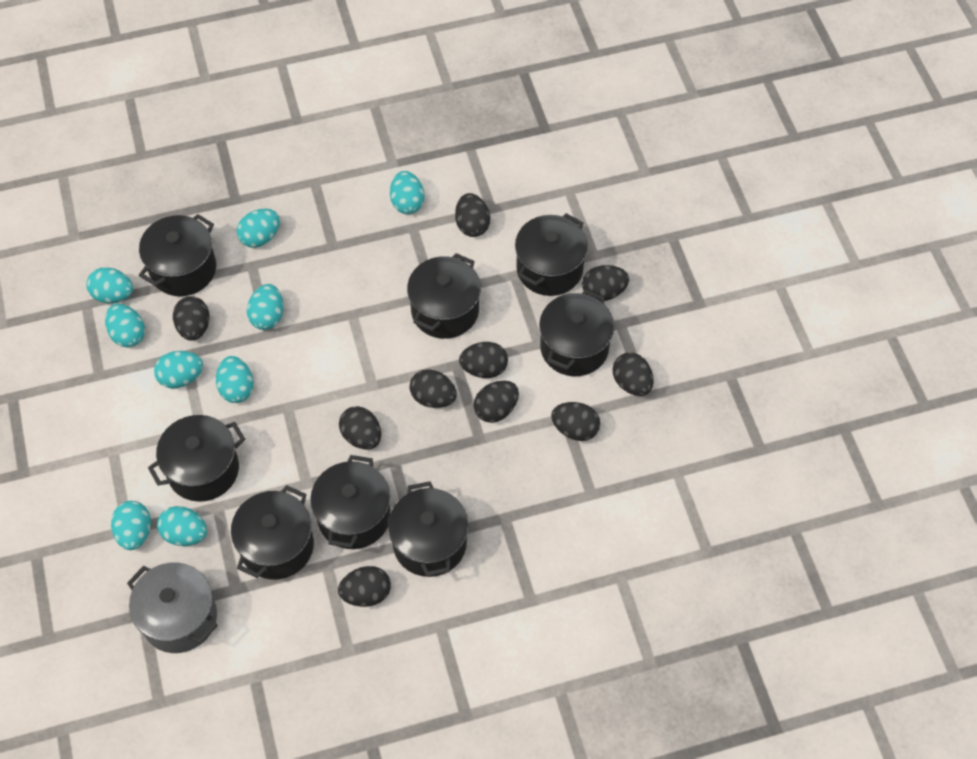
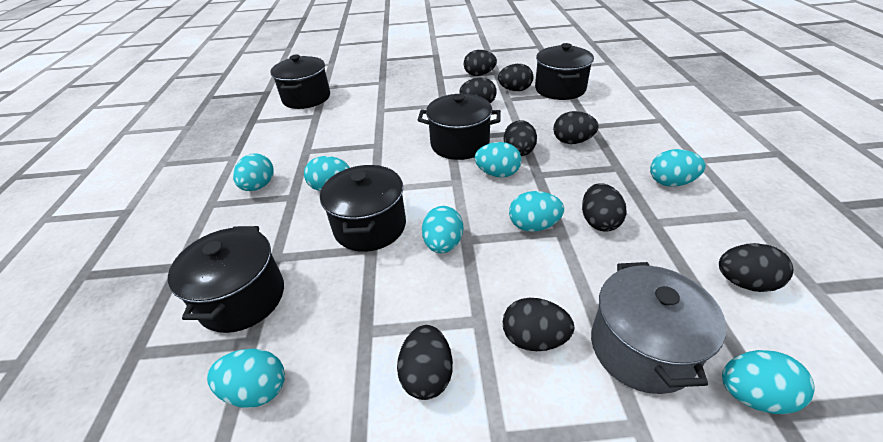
black egg: 10 -> 9
black pot: 8 -> 5
turquoise egg: 9 -> 8

